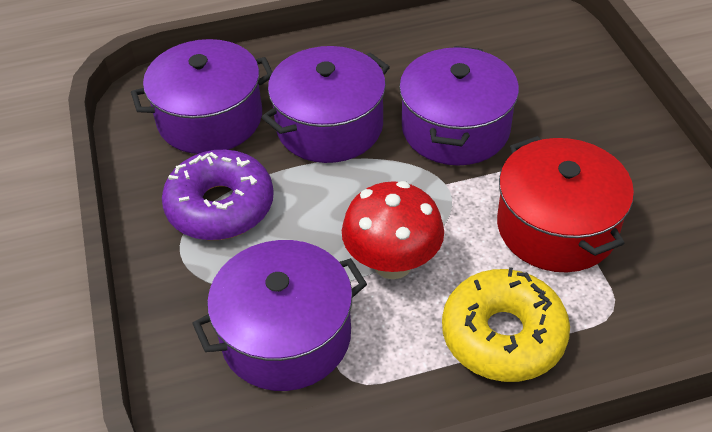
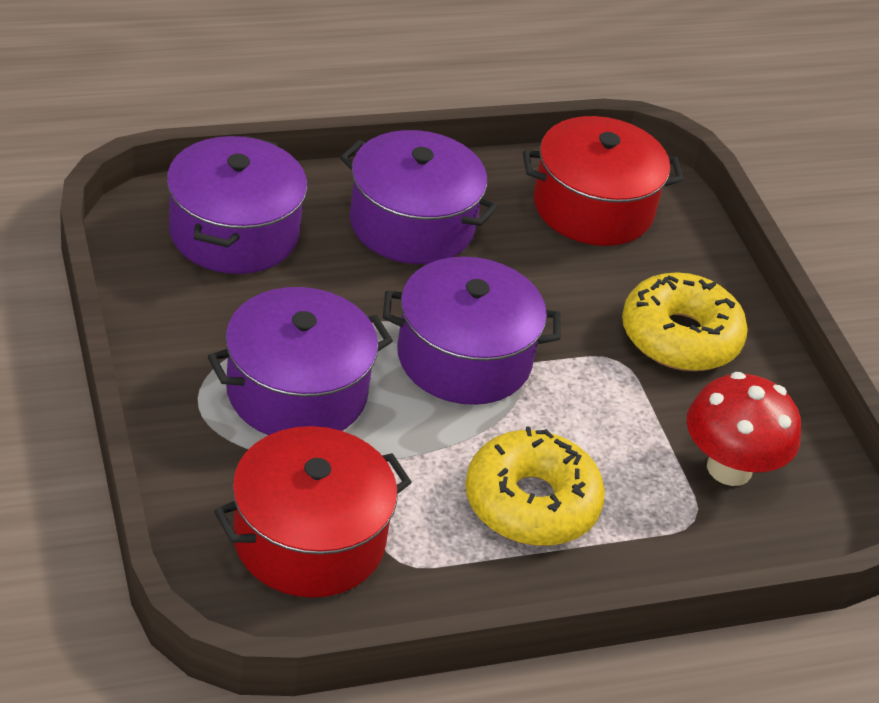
purple donut: 1 -> 0
red pot: 1 -> 2
yellow donut: 1 -> 2

